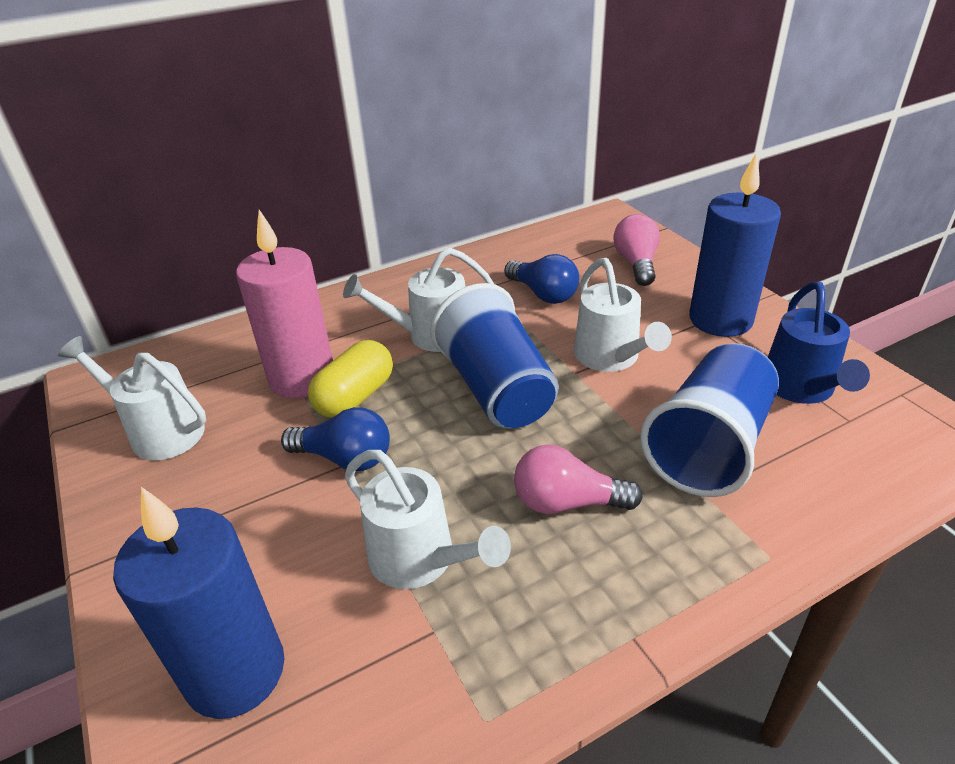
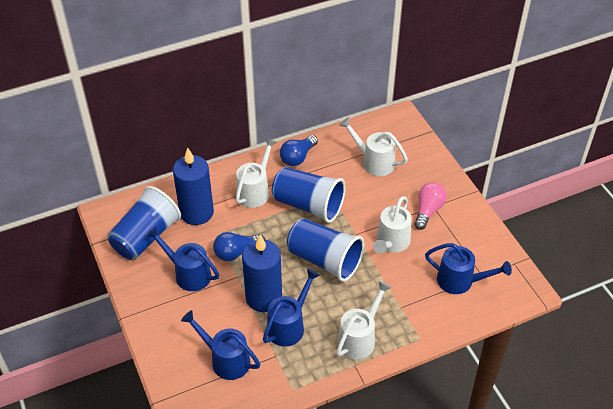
blue cup: 2 -> 3
blue watering can: 1 -> 4
pink candle: 1 -> 0
pink light bulb: 2 -> 1
yellow capsule: 1 -> 0

